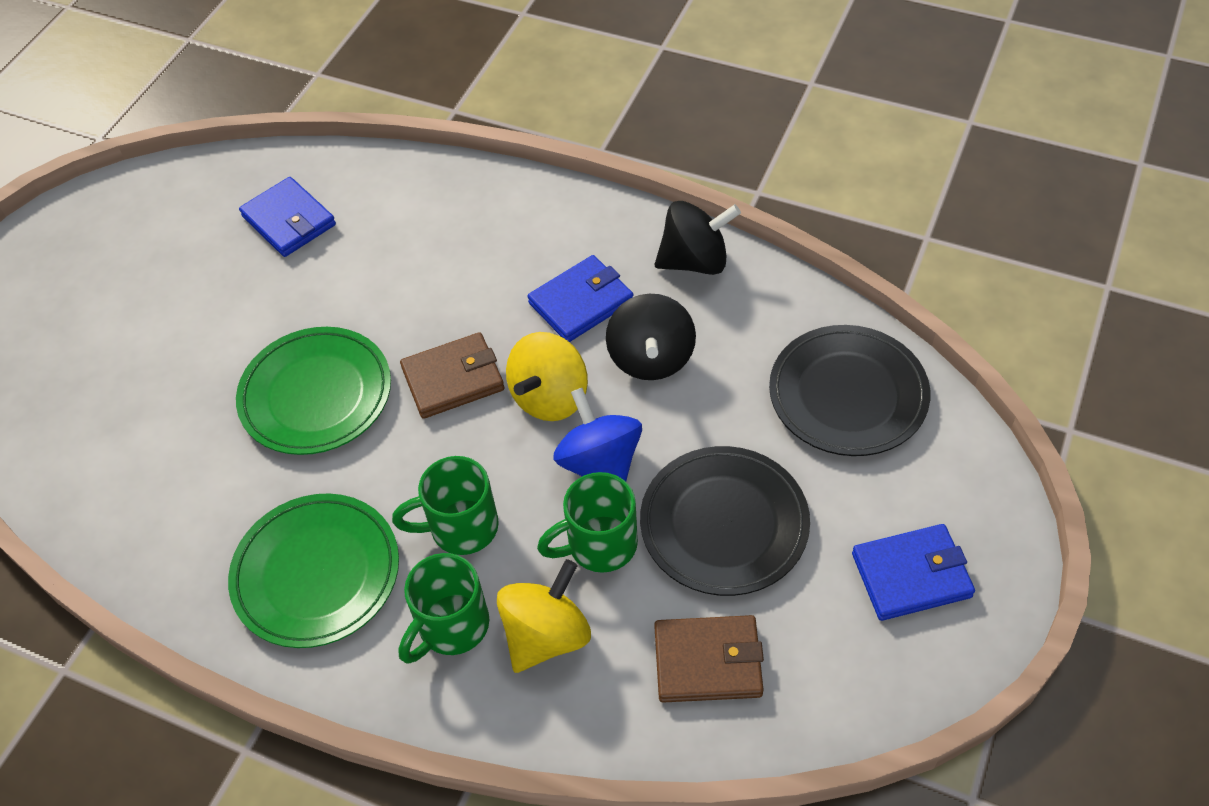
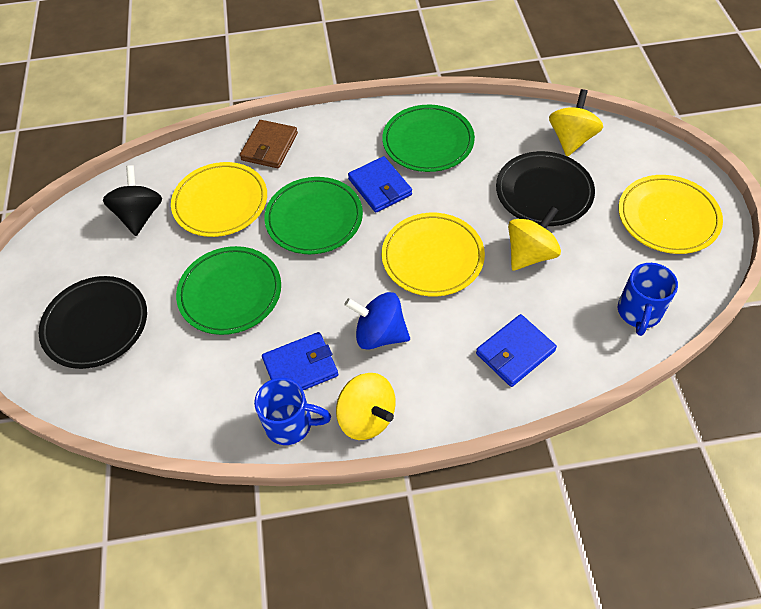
black spinning top: 2 -> 1
blue mug: 0 -> 2
brown wallet: 2 -> 1
green mug: 3 -> 0
green plate: 2 -> 3
yellow plate: 0 -> 3
yellow spinning top: 2 -> 3

